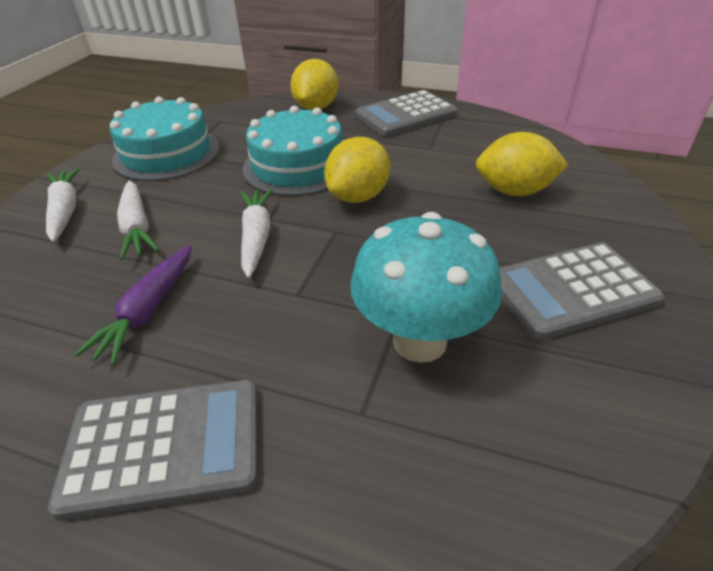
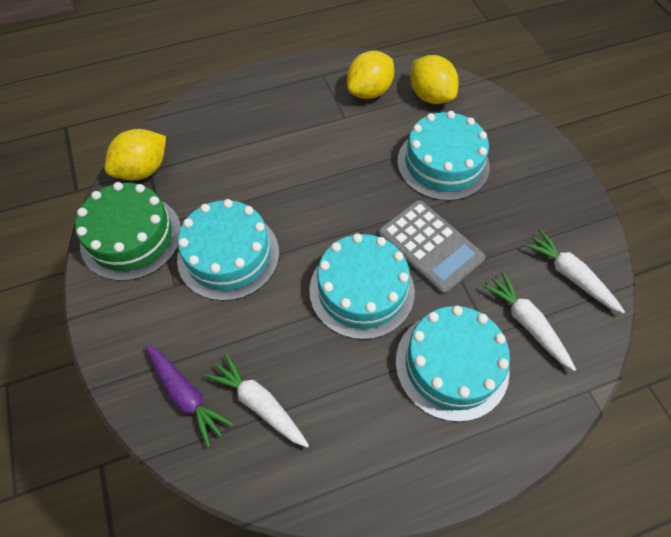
green cake: 0 -> 1
grey calculator: 3 -> 1
turquoise cake: 2 -> 4
turquoise mushroom: 1 -> 0

